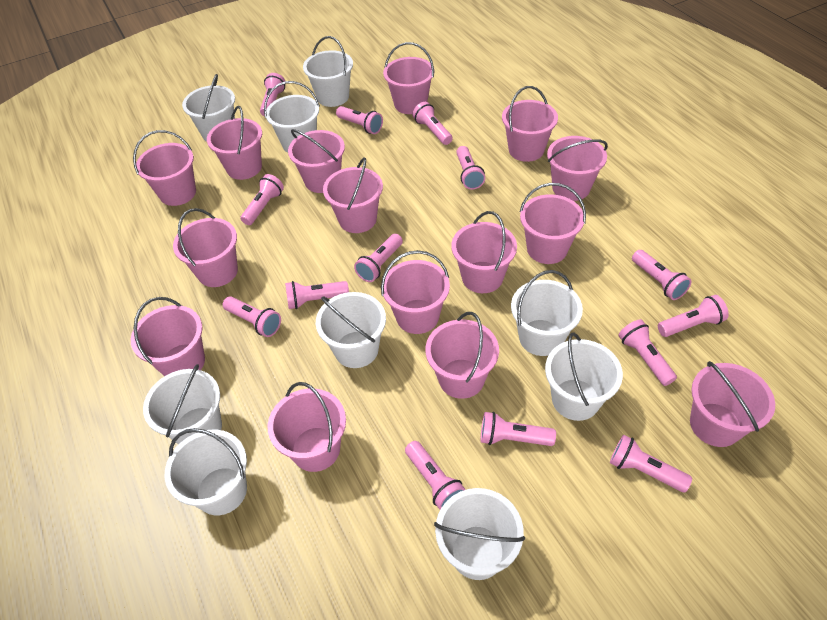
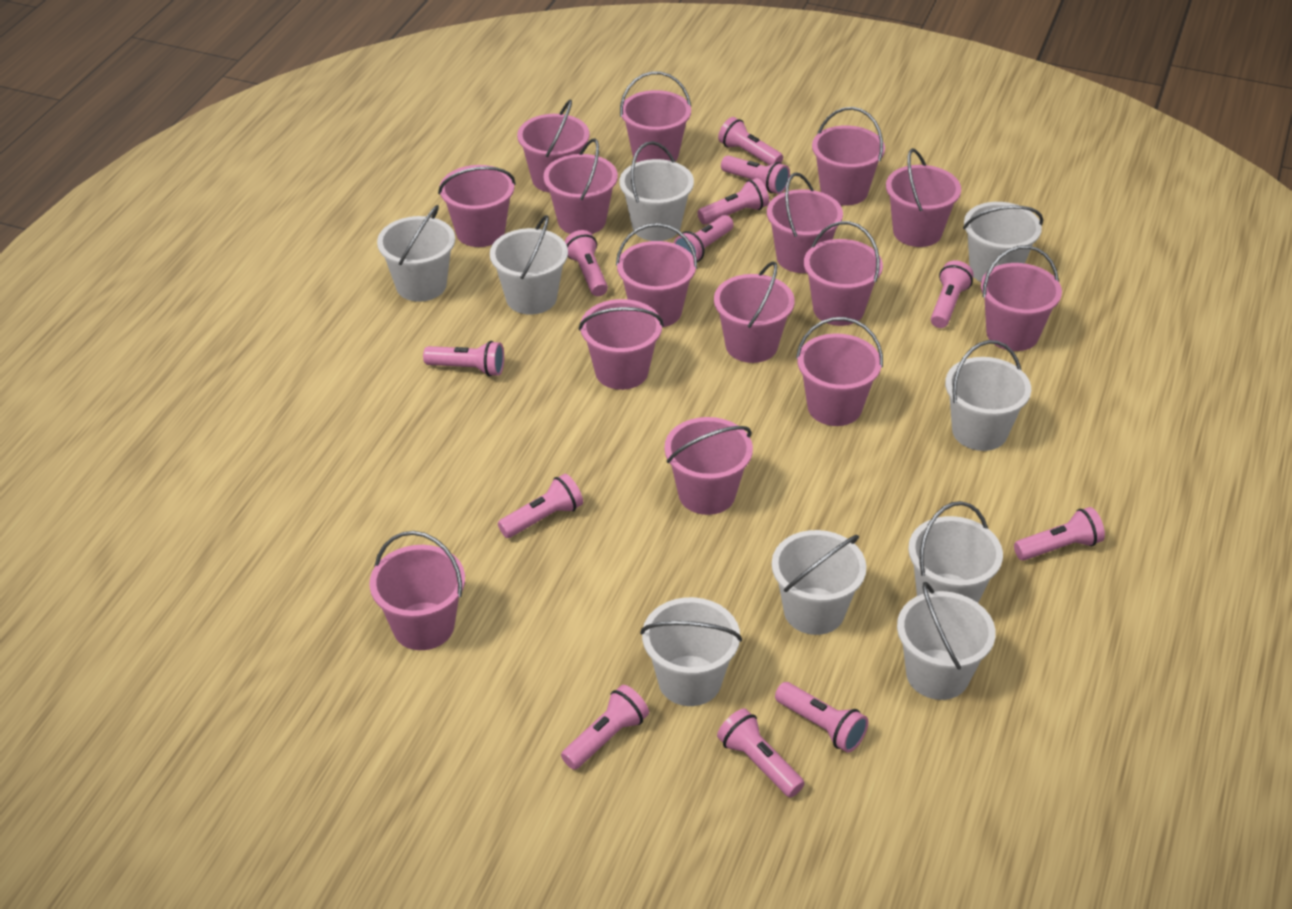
pink flashlight: 14 -> 12

